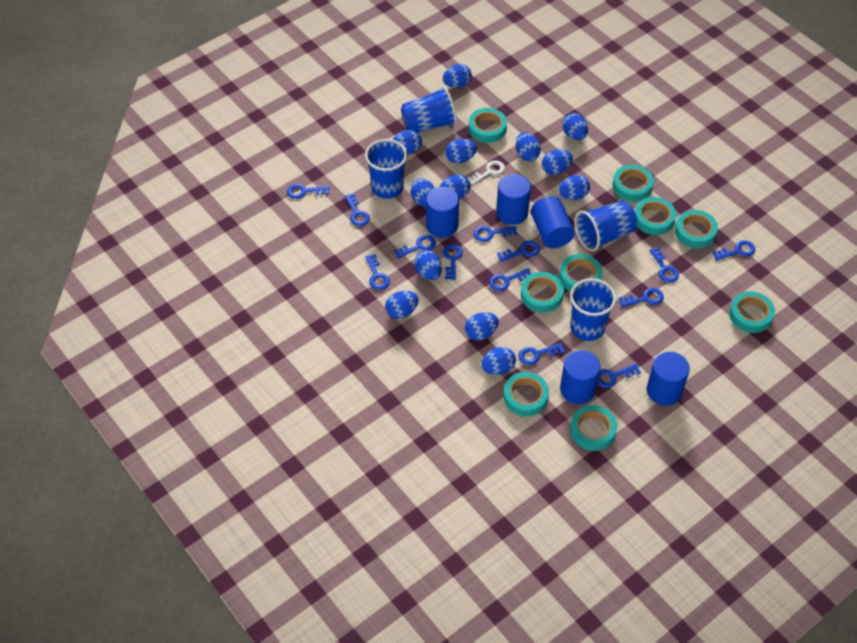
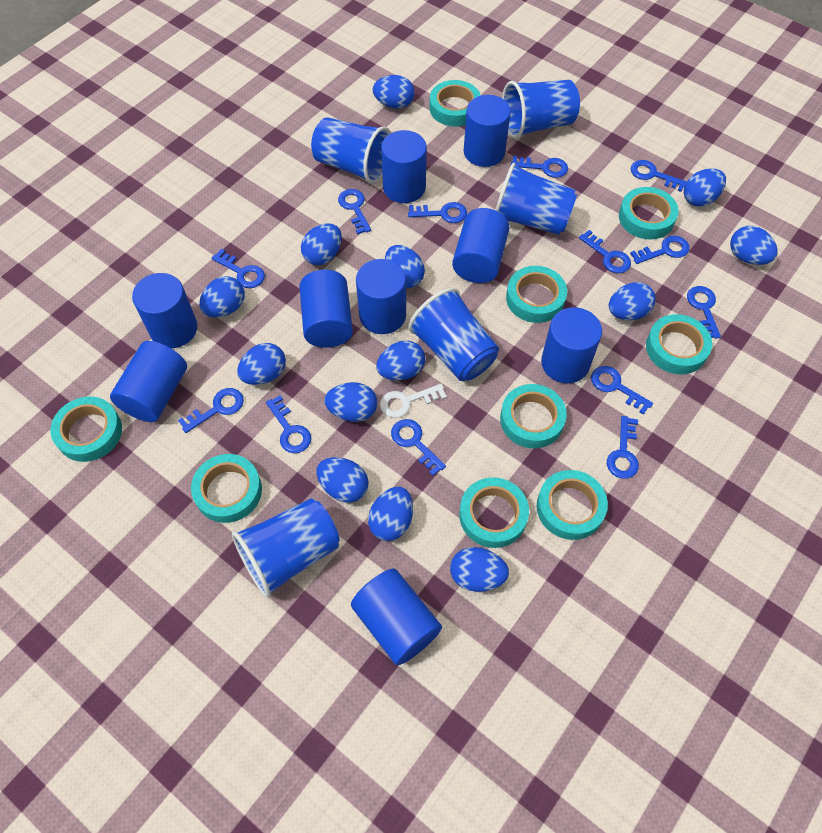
blue cup: 4 -> 5
blue cylinder: 5 -> 9

